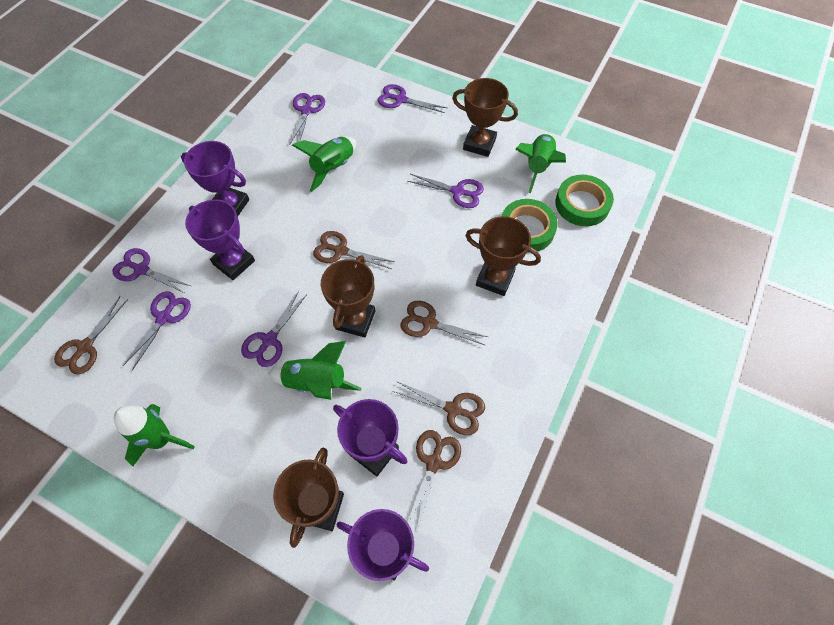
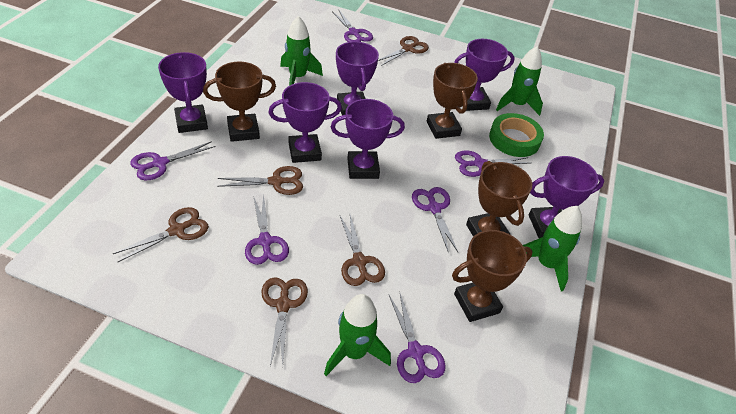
green tape: 2 -> 1
purple trophy: 4 -> 6

